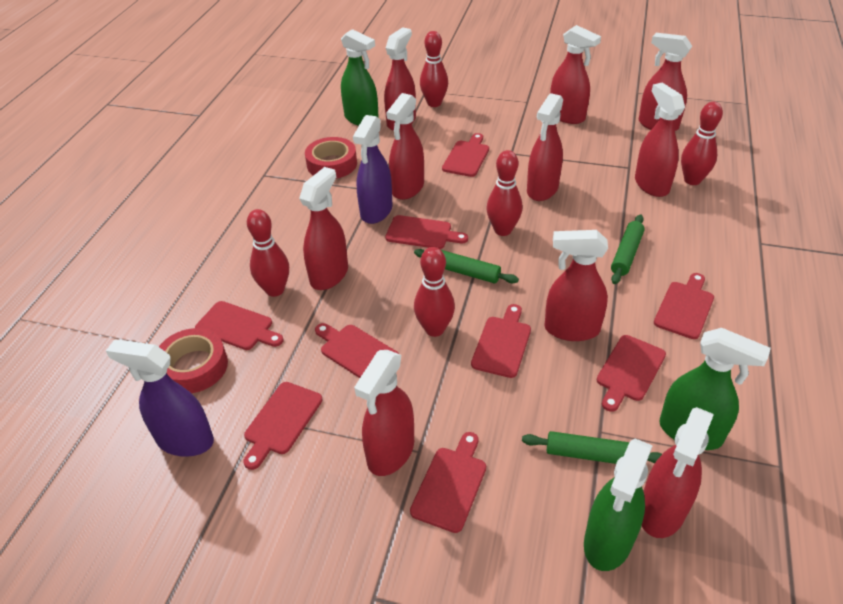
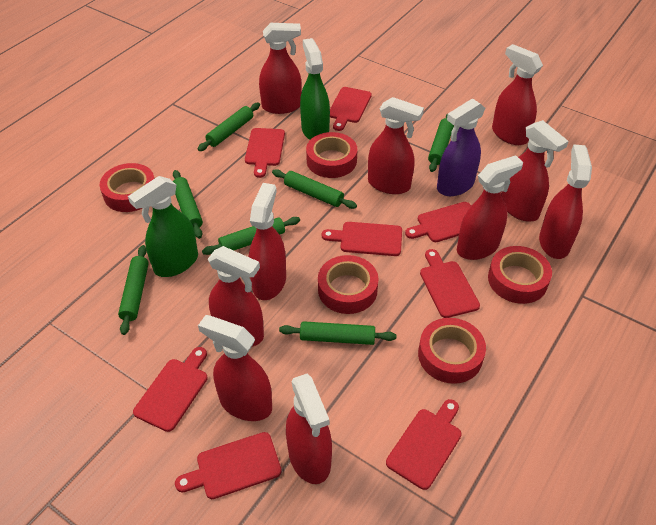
green rolling pin: 3 -> 7
green spray bottle: 3 -> 2
purple spray bottle: 2 -> 1
red bowling pin: 5 -> 0
red cutting board: 9 -> 8
red tape: 2 -> 5

